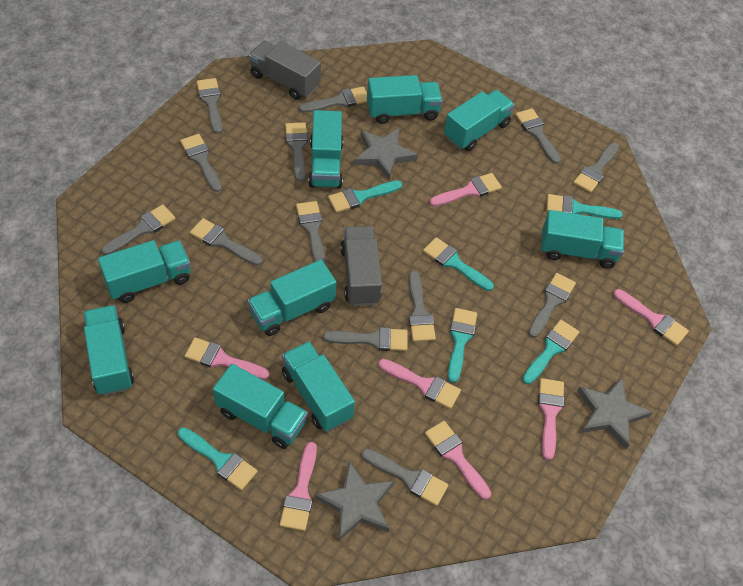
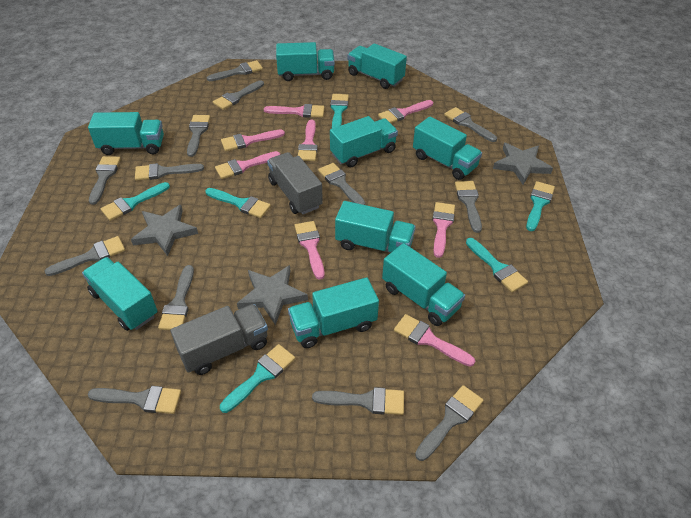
pink brush: 7 -> 8

